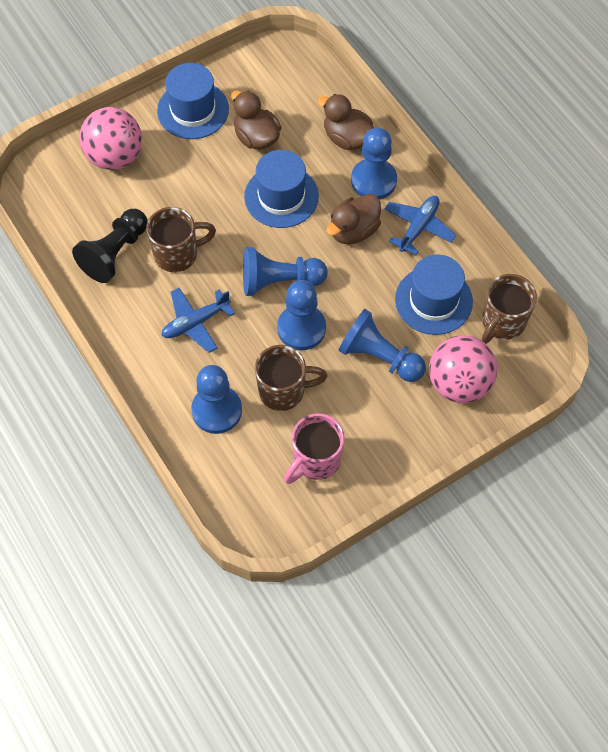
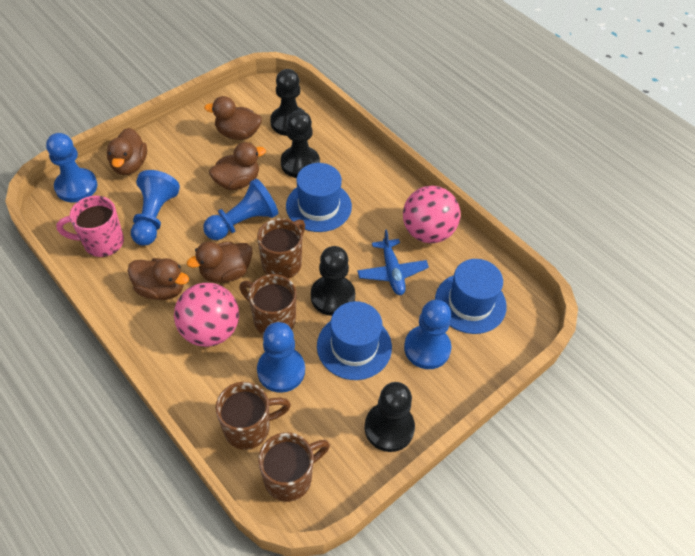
black pawn: 1 -> 4
blue plane: 2 -> 1
brown duck: 3 -> 5
brown mug: 3 -> 4

